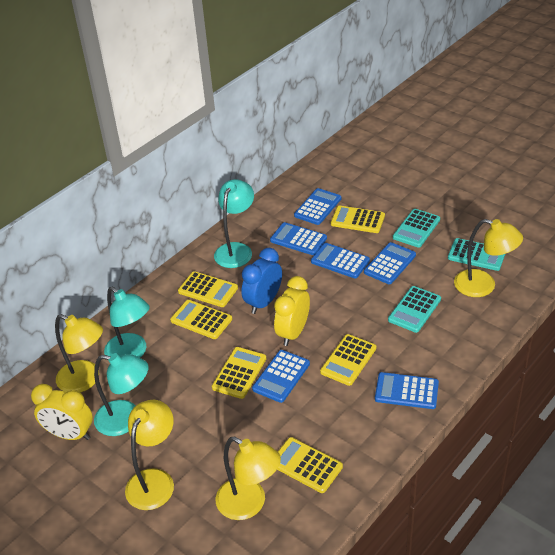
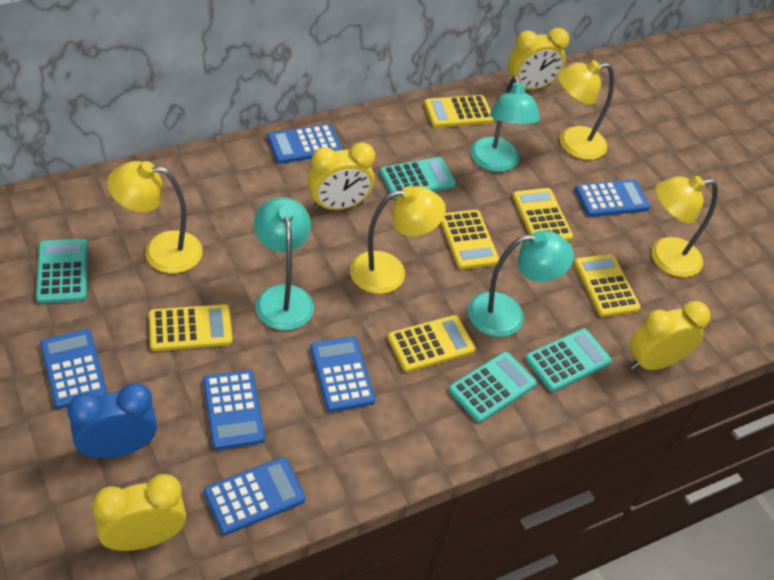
turquoise calculator: 3 -> 4
yellow clock: 2 -> 4

